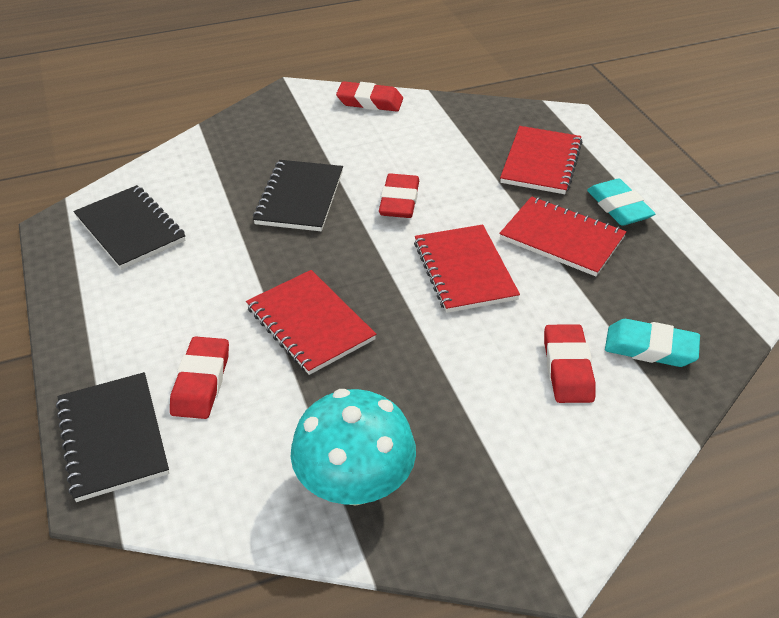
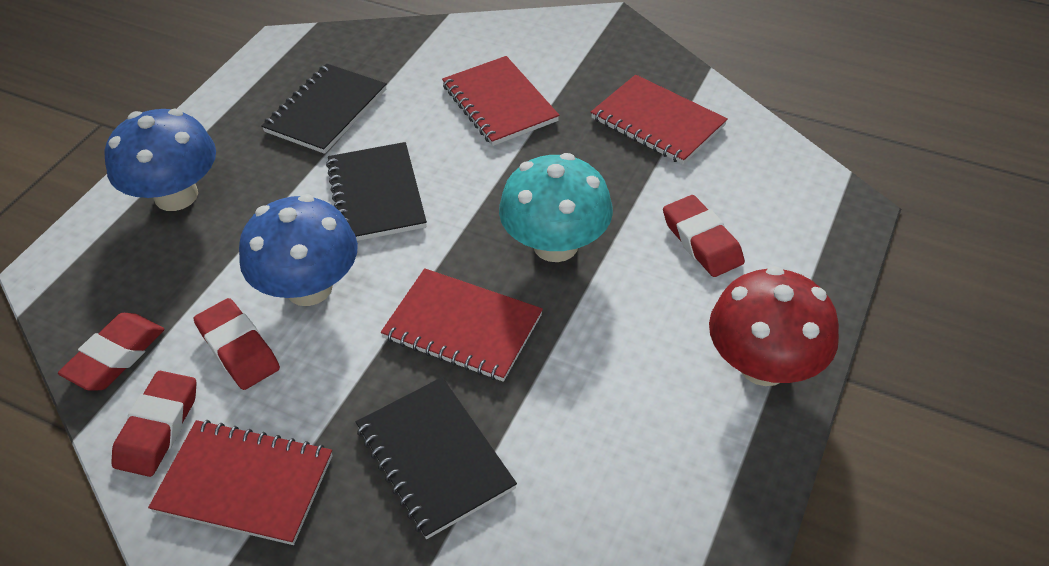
blue mushroom: 0 -> 2
red mushroom: 0 -> 1
turquoise eraser: 2 -> 0

